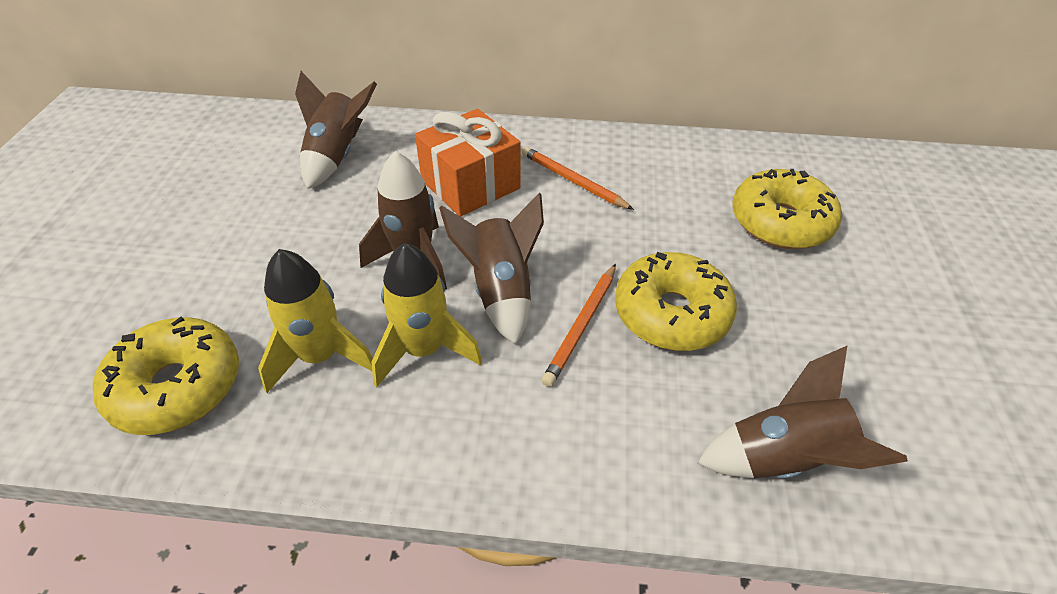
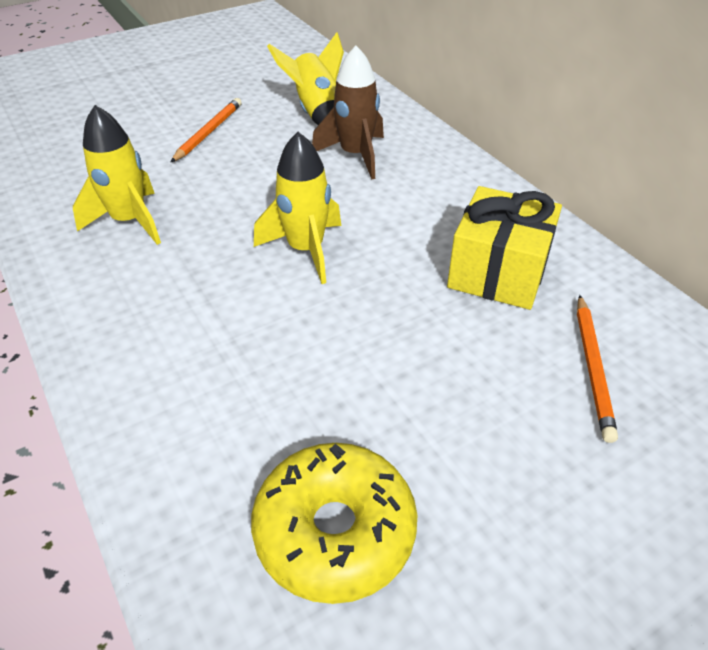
brown rocket: 4 -> 1
orange gift: 1 -> 0
yellow donut: 3 -> 1
yellow gift: 0 -> 1
yellow rocket: 2 -> 3

